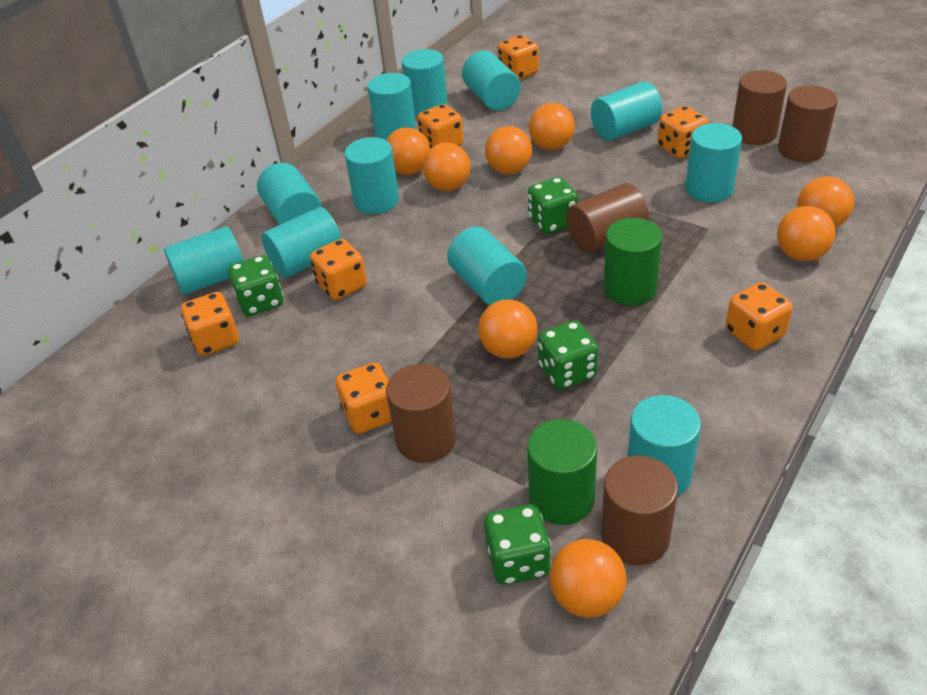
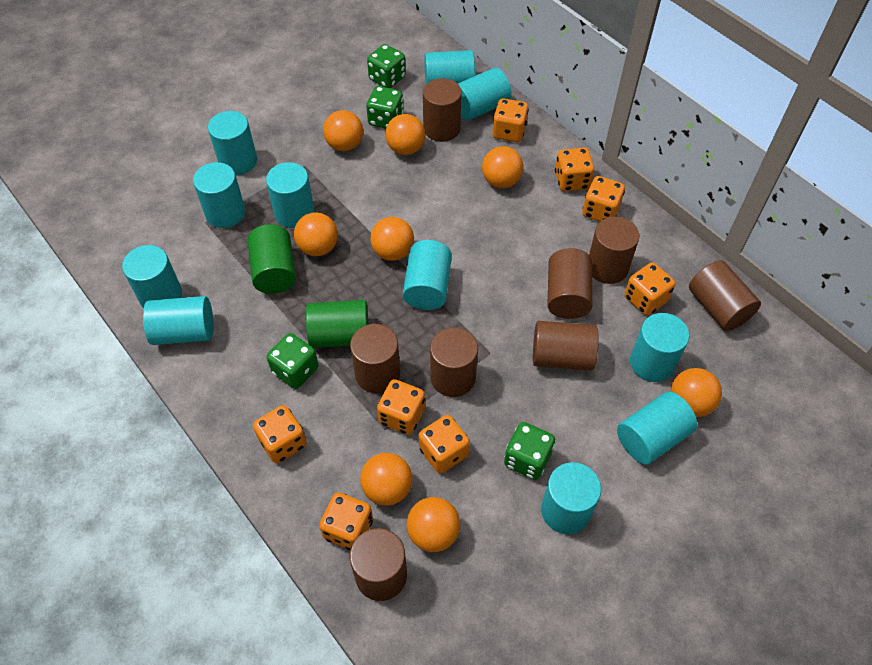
brown cylinder: 5 -> 8
orange dice: 7 -> 8

